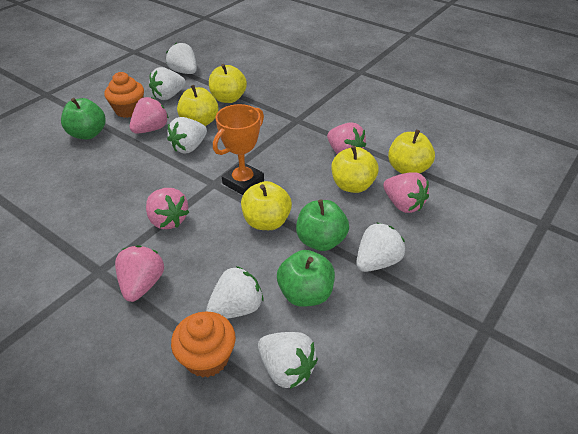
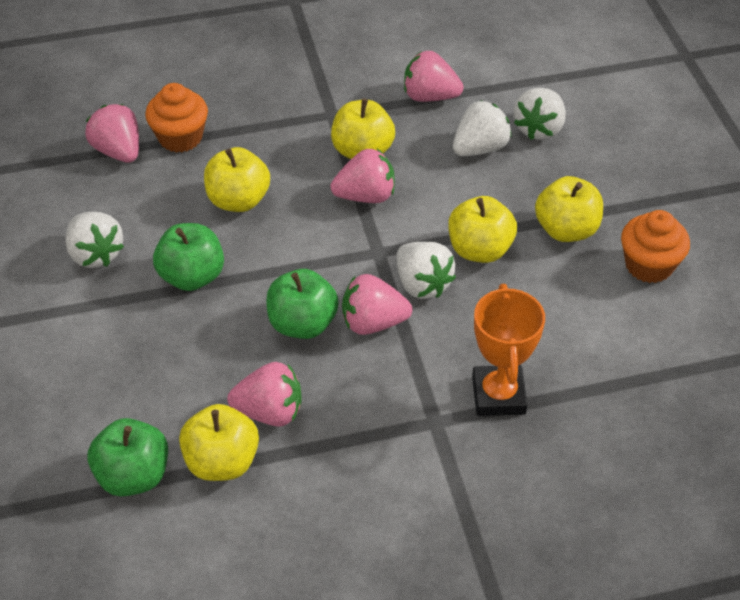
white strawberry: 6 -> 4

